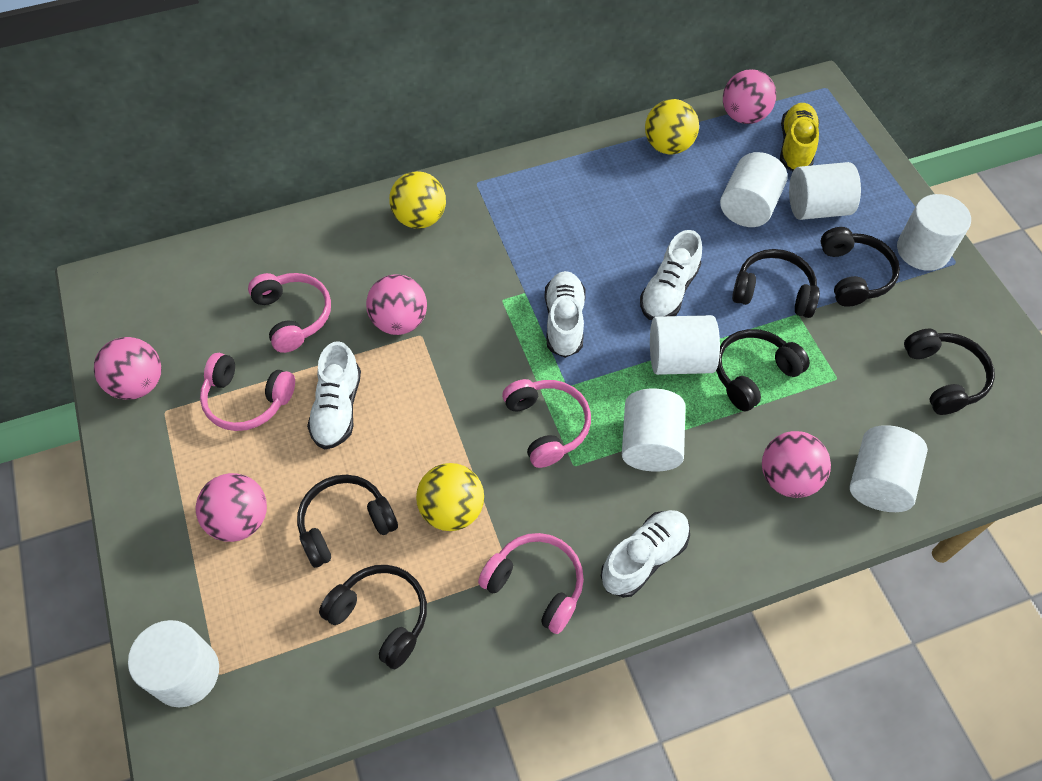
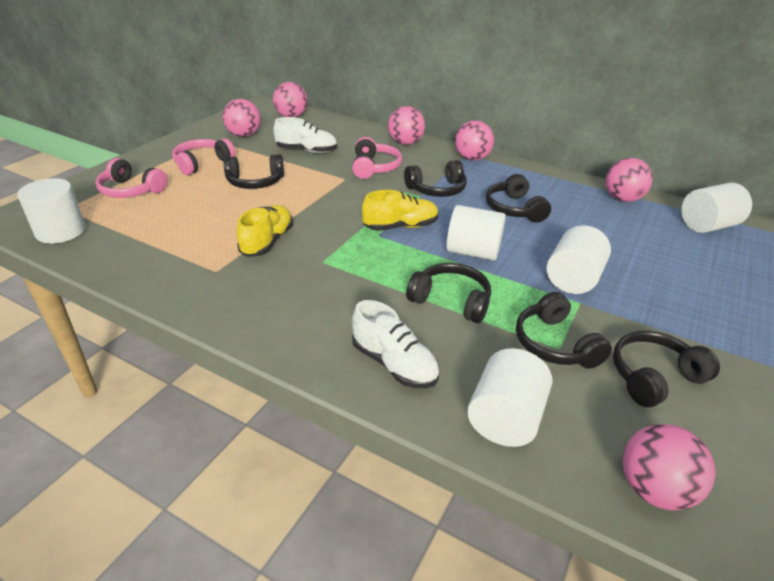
pink ball: 5 -> 6
pink headphones: 4 -> 3
white cylinder: 7 -> 5
white shoe: 4 -> 2
yellow ball: 3 -> 0
yellow shoe: 1 -> 2

